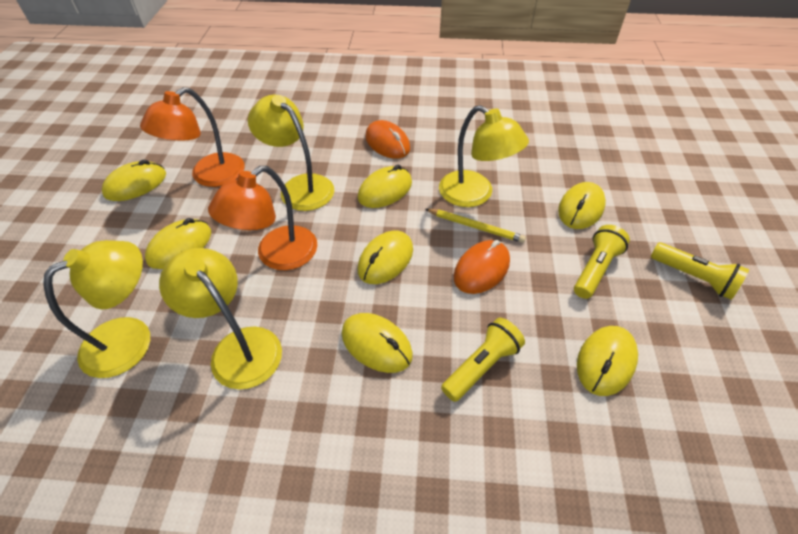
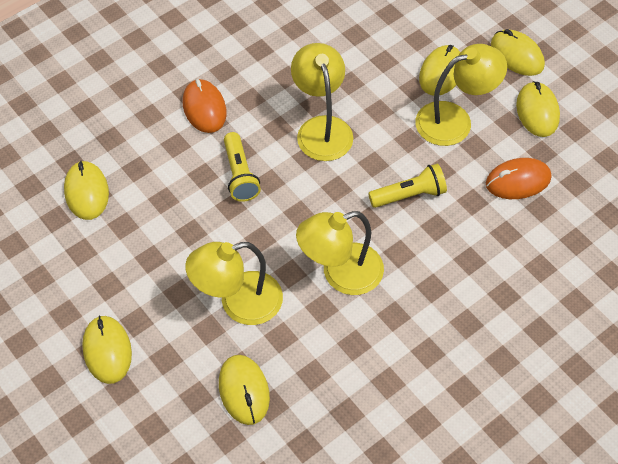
orange lamp: 2 -> 0
yellow flashlight: 3 -> 2
yellow mouse: 7 -> 6
yellow pencil: 1 -> 0

